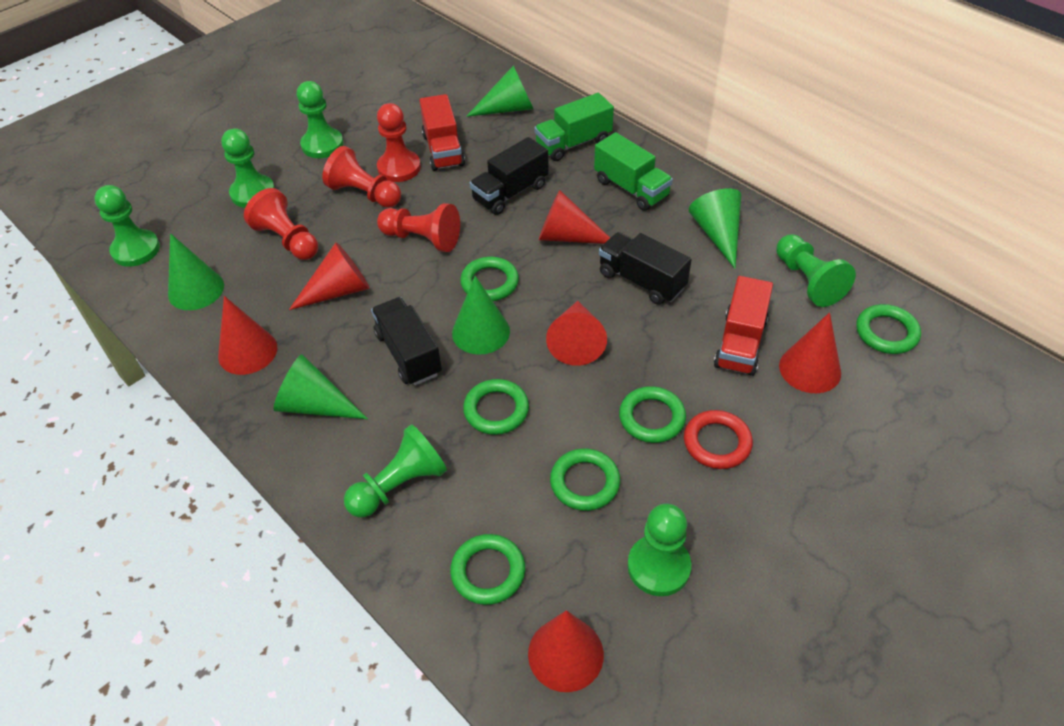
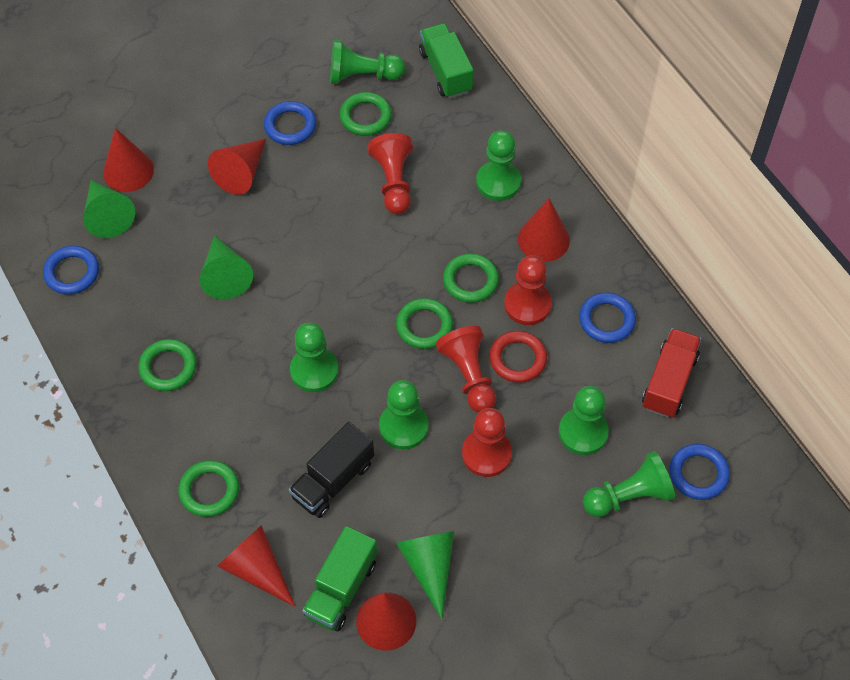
black truck: 3 -> 1
blue ring: 0 -> 4
green cone: 5 -> 3
green ring: 6 -> 5
red cone: 6 -> 5
red truck: 2 -> 1

